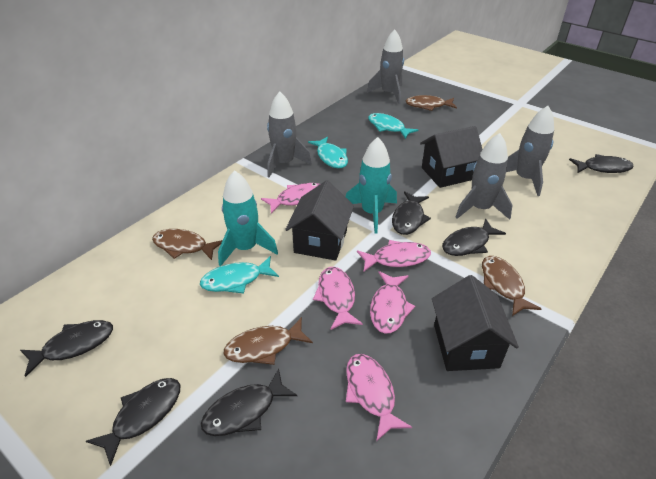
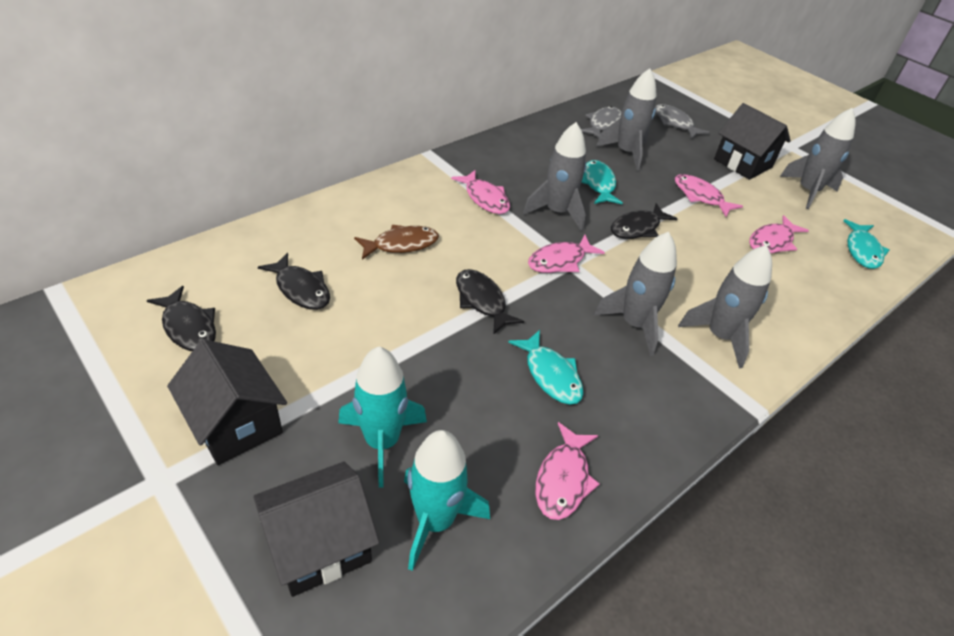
black fish: 6 -> 4
brown fish: 4 -> 1
grey fish: 0 -> 2
grey rocket: 4 -> 5

